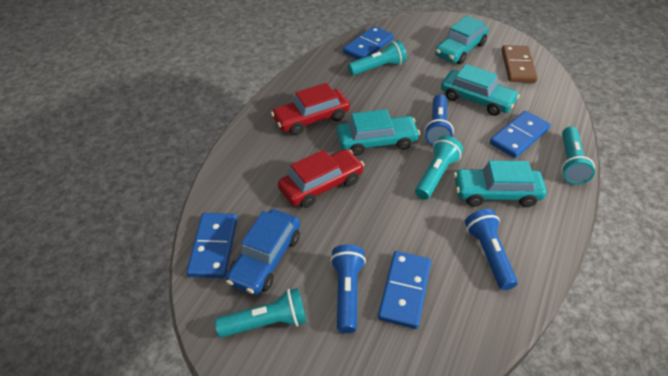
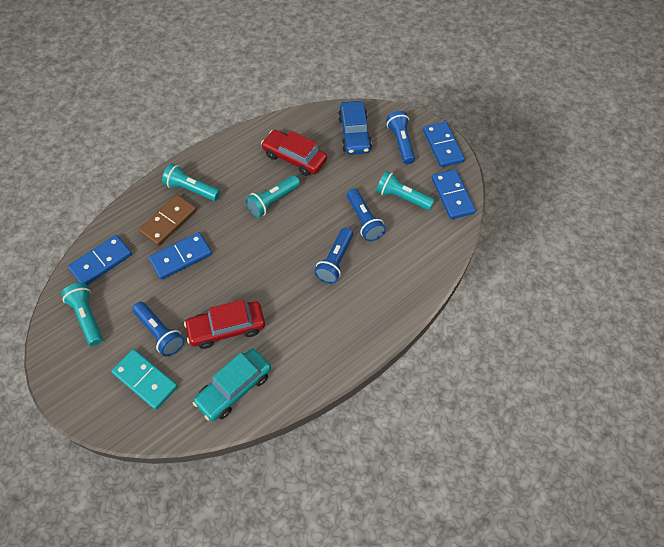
blue flashlight: 3 -> 4
turquoise car: 4 -> 1
turquoise domino: 0 -> 1

